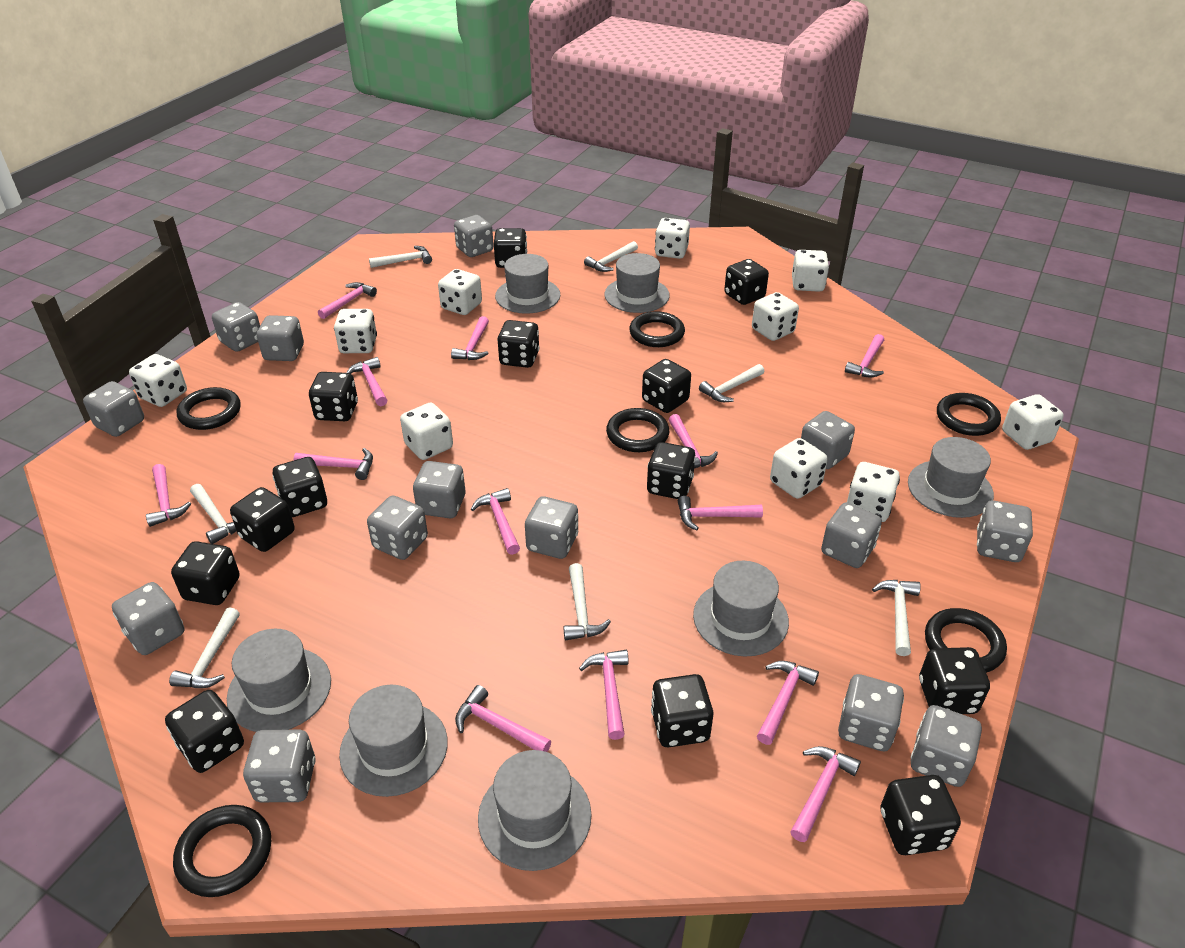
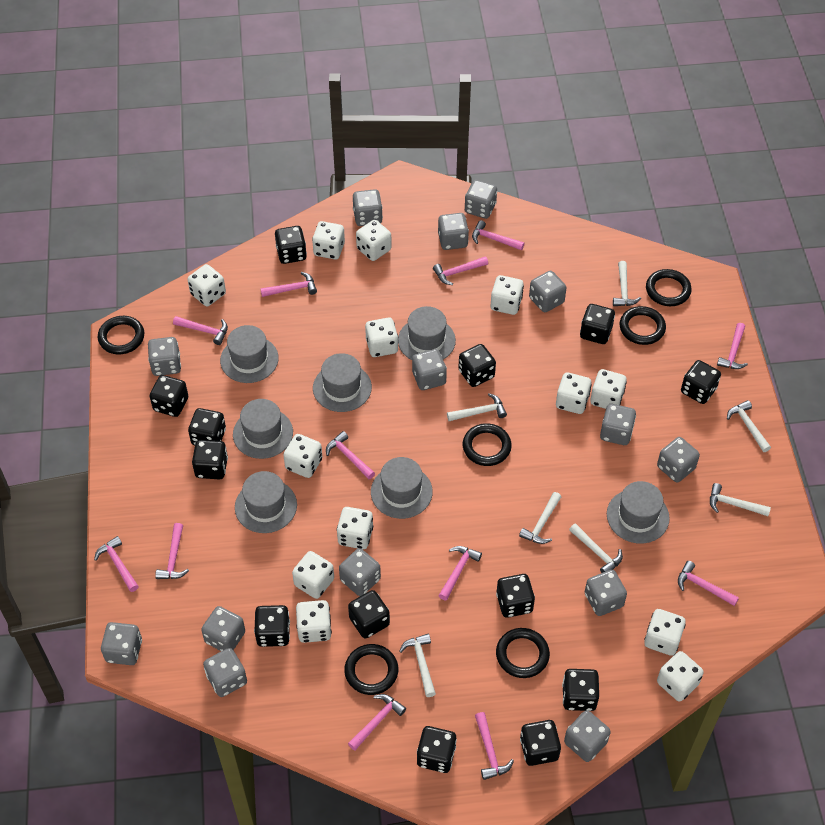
pink hammer: 13 -> 12
white dice: 10 -> 13

